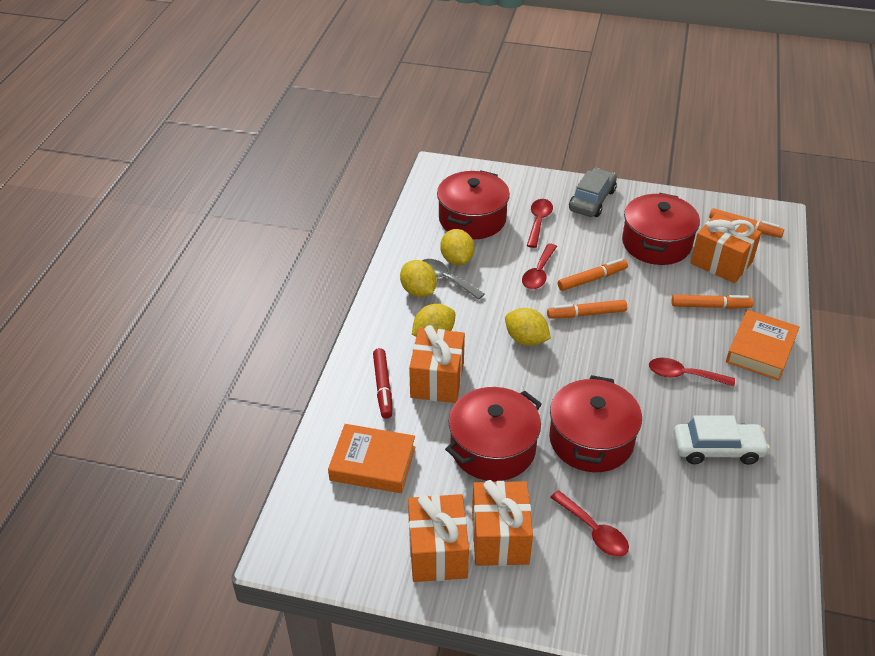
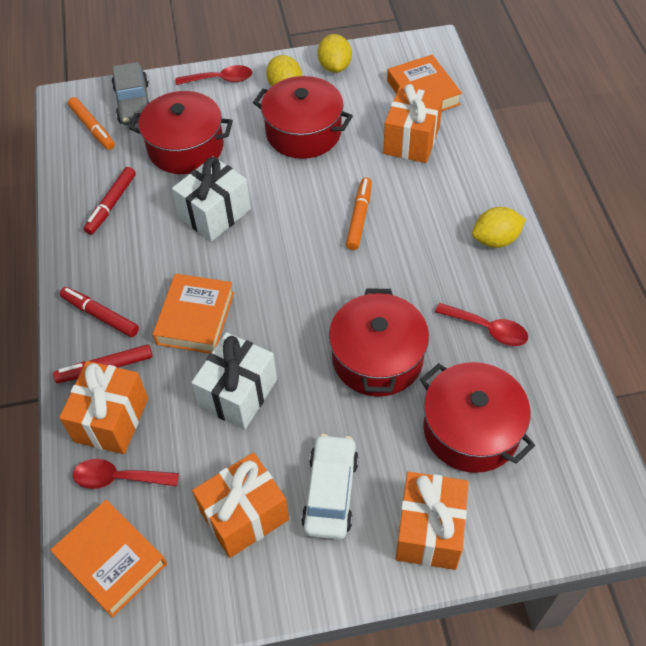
grey spoon: 1 -> 0
orange book: 2 -> 3
orange marker: 4 -> 2
red marker: 1 -> 3
red spoon: 4 -> 3
white gift: 0 -> 2
yellow lemon: 4 -> 3

